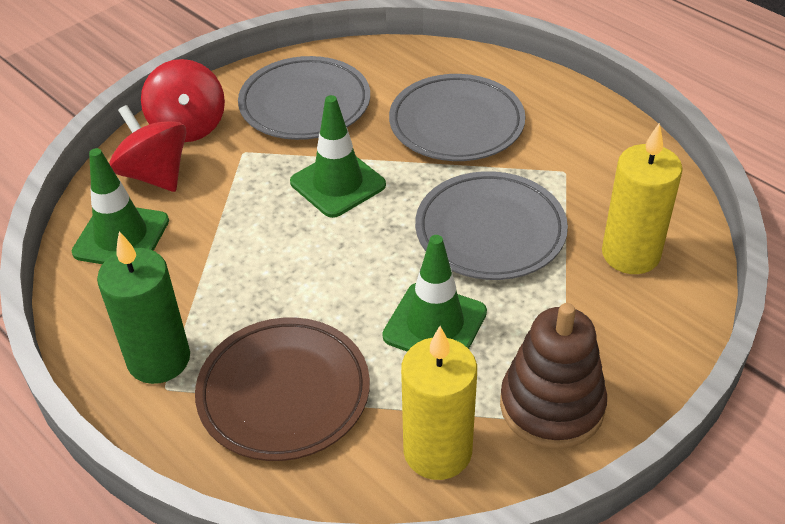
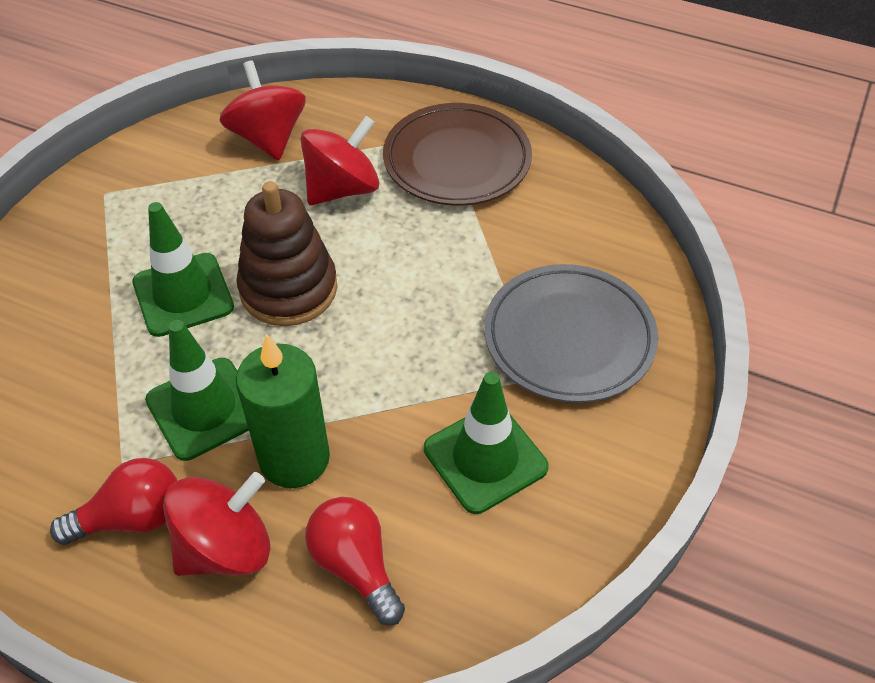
grey plate: 3 -> 1
red light bulb: 0 -> 2
red spinning top: 2 -> 3
yellow candle: 2 -> 0

